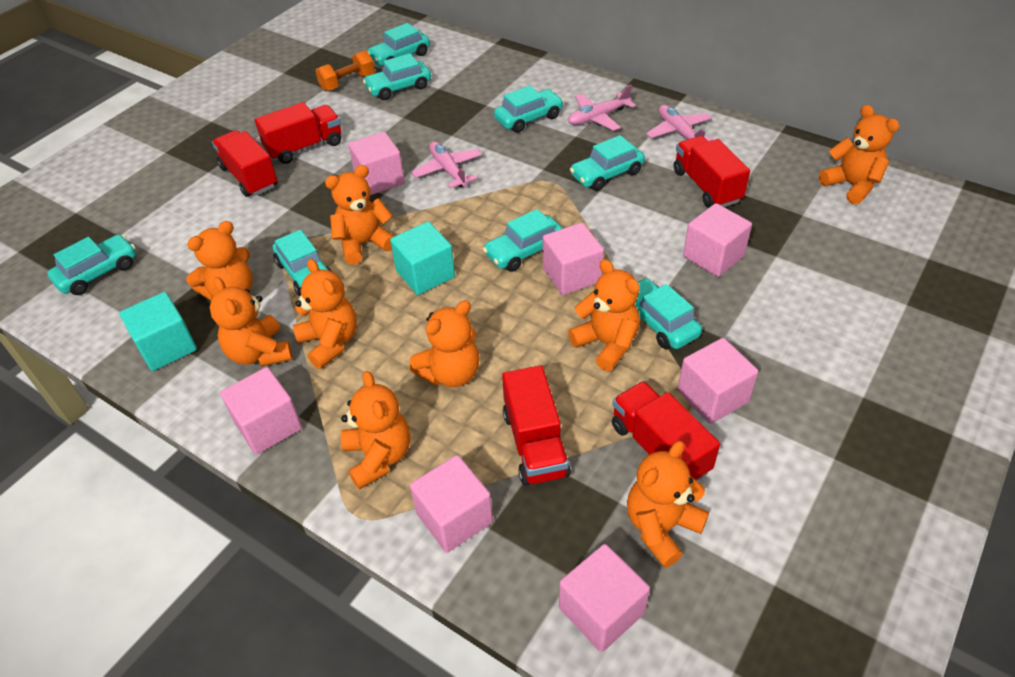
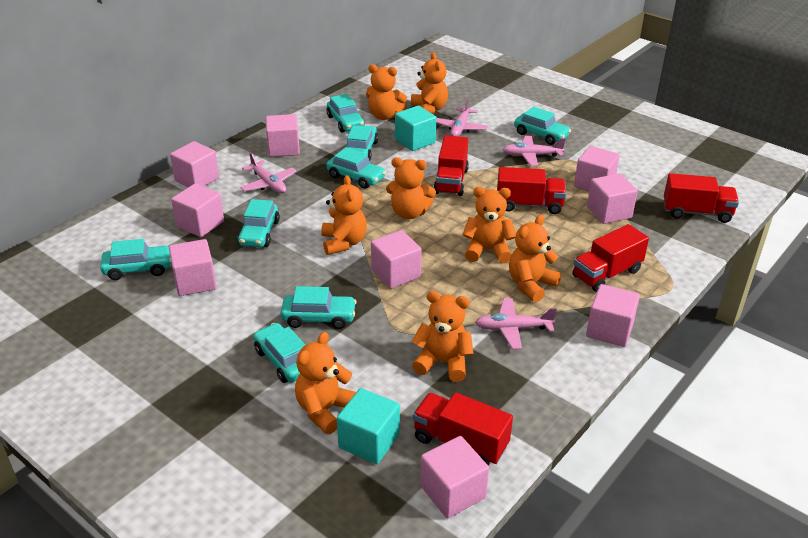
orange dumbbell: 1 -> 0
orange teddy bear: 9 -> 8
pink cube: 7 -> 9
pink plane: 3 -> 4

